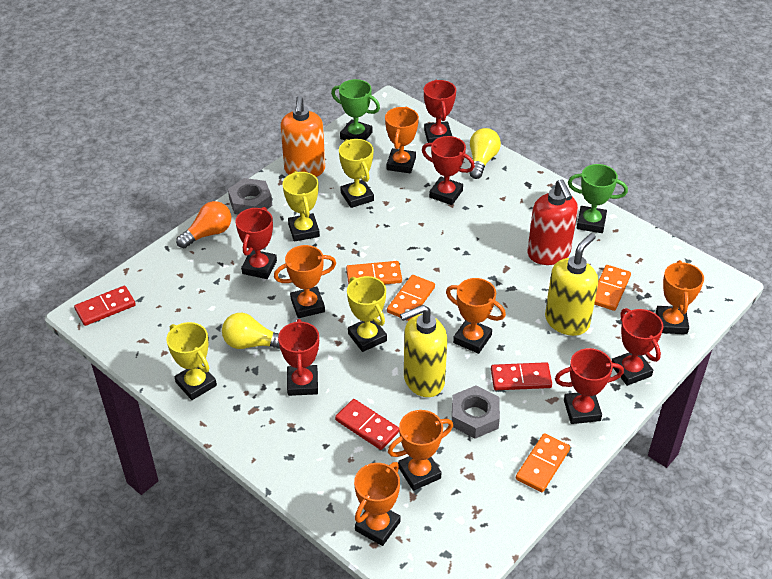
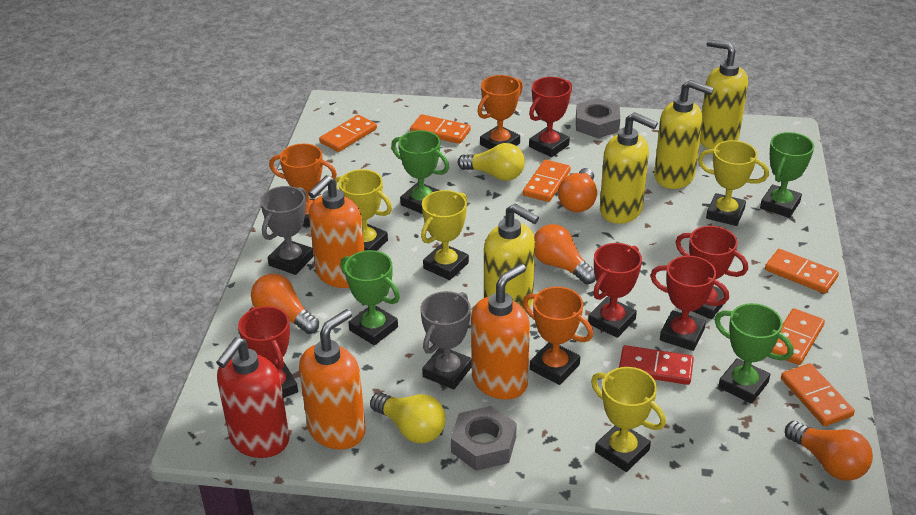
green trophy: 2 -> 4
grey trophy: 0 -> 2
orange domino: 4 -> 6
orange light bulb: 1 -> 4
orange soap dispenser: 1 -> 3
orange trophy: 6 -> 3
red domino: 3 -> 1
red trophy: 6 -> 5
yellow soap dispenser: 2 -> 4

